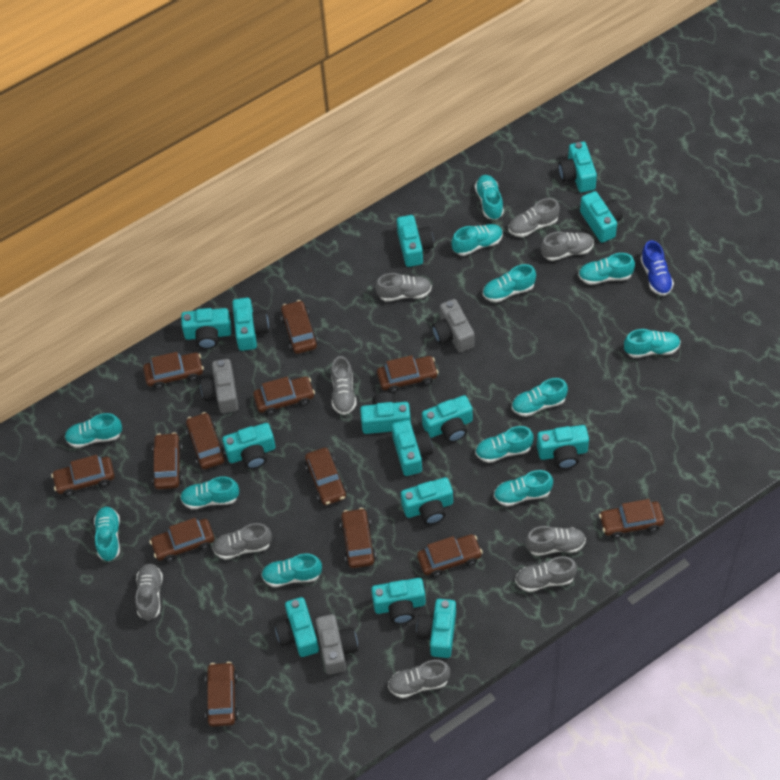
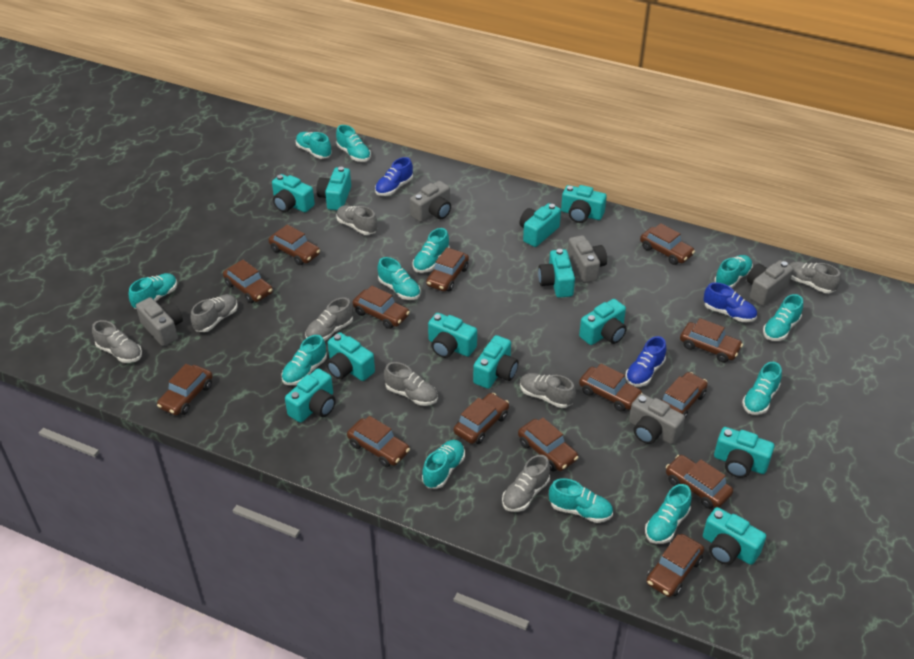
blue shoe: 1 -> 3
brown car: 13 -> 14
grey camera: 3 -> 5
grey shoe: 9 -> 8
turquoise camera: 14 -> 12

